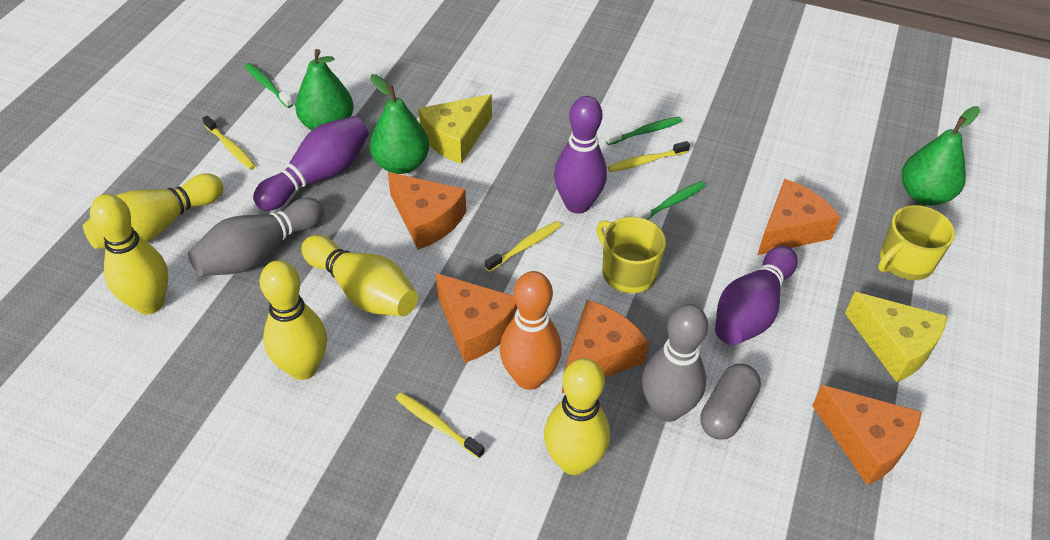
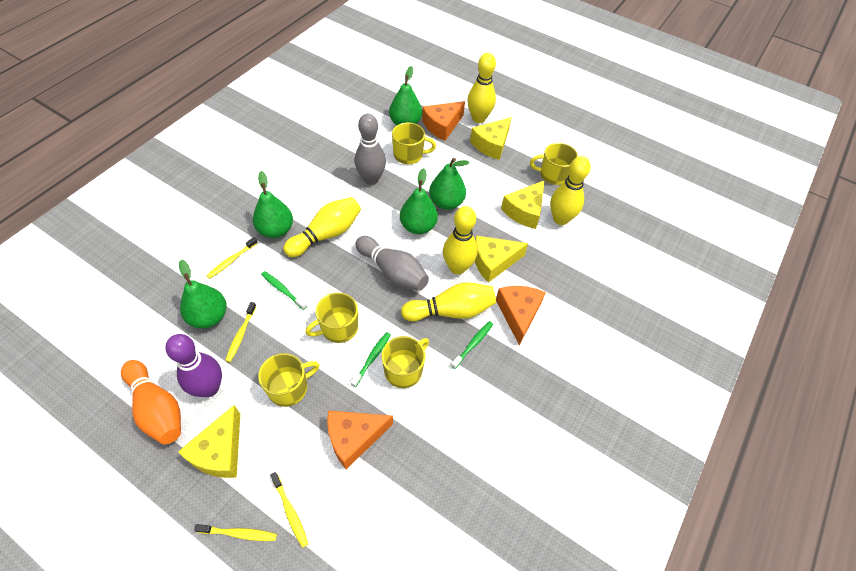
green pear: 3 -> 5
grey capsule: 1 -> 0
orange cheese: 5 -> 3
purple bowling pin: 3 -> 1
yellow cheese: 2 -> 4
yellow mug: 2 -> 5

